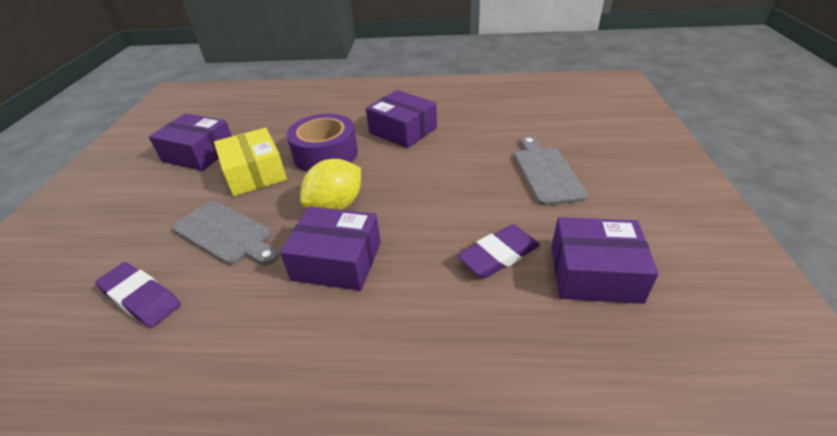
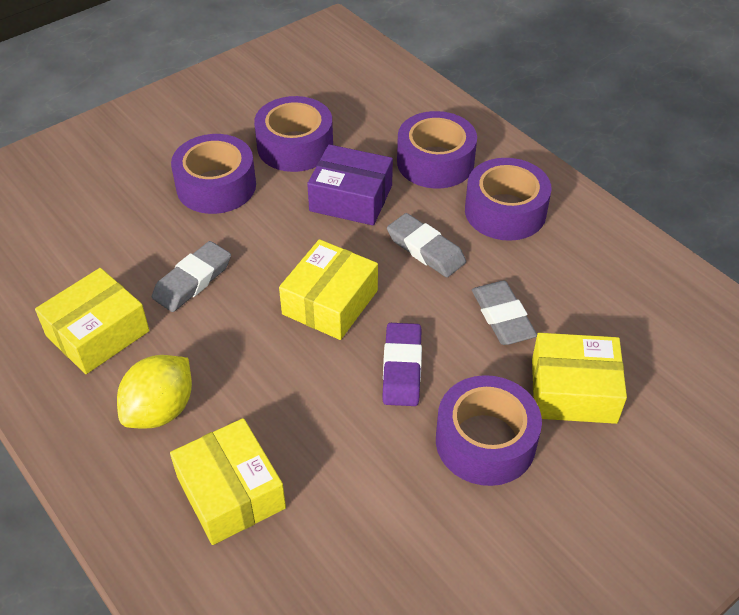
grey cutting board: 2 -> 0
grey eraser: 0 -> 3
purple box: 4 -> 1
purple eraser: 2 -> 1
purple tape: 1 -> 5
yellow box: 1 -> 4

